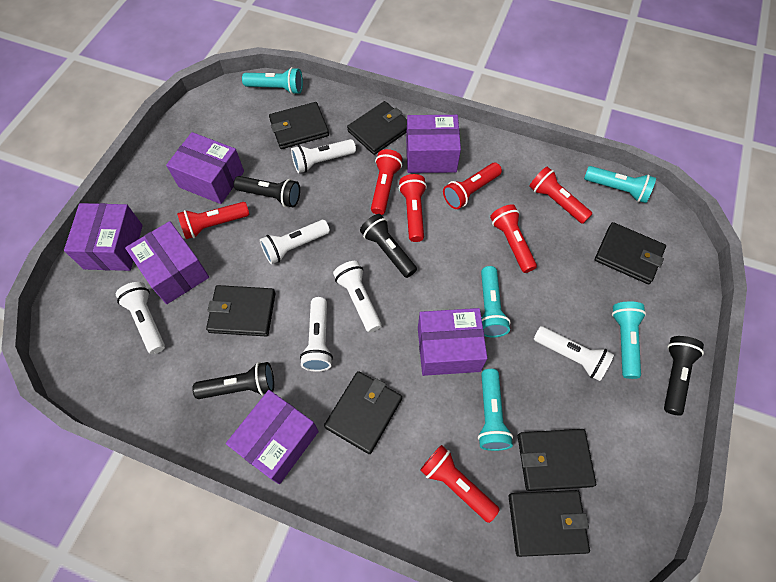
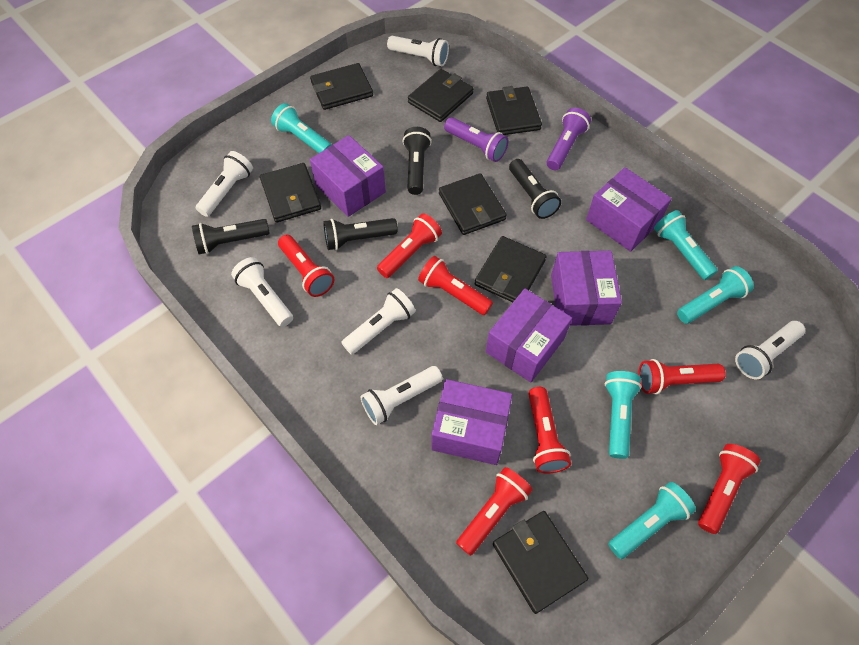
purple box: 6 -> 5
purple flashlight: 0 -> 2

